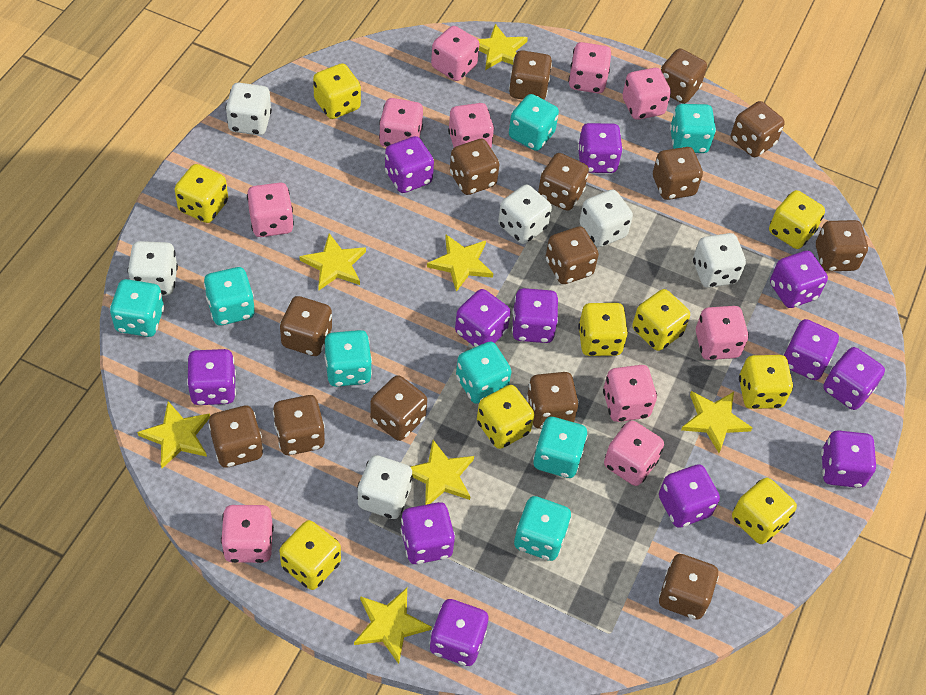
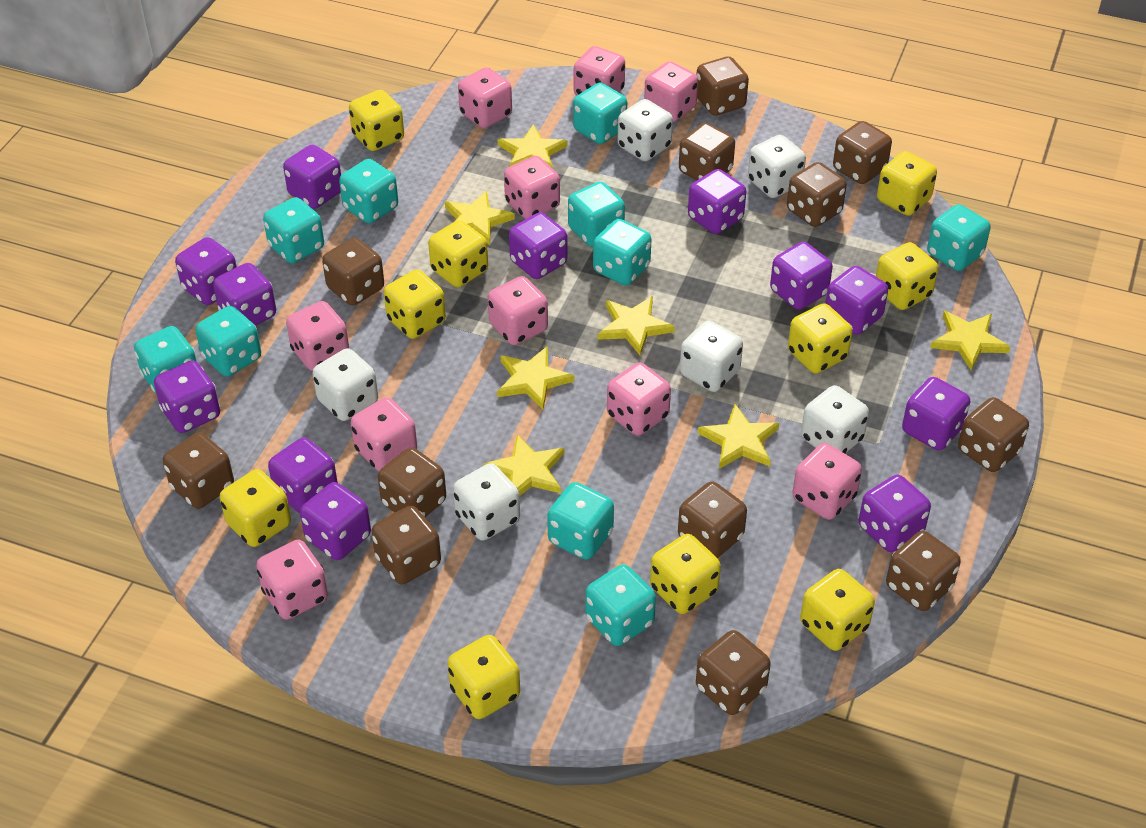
brown dice: 14 -> 12
turquoise dice: 8 -> 10
yellow dice: 9 -> 10

